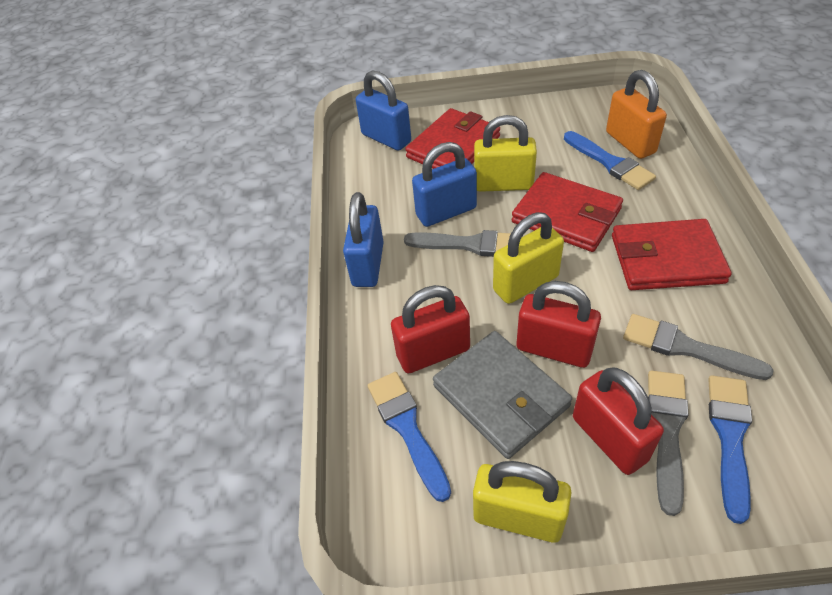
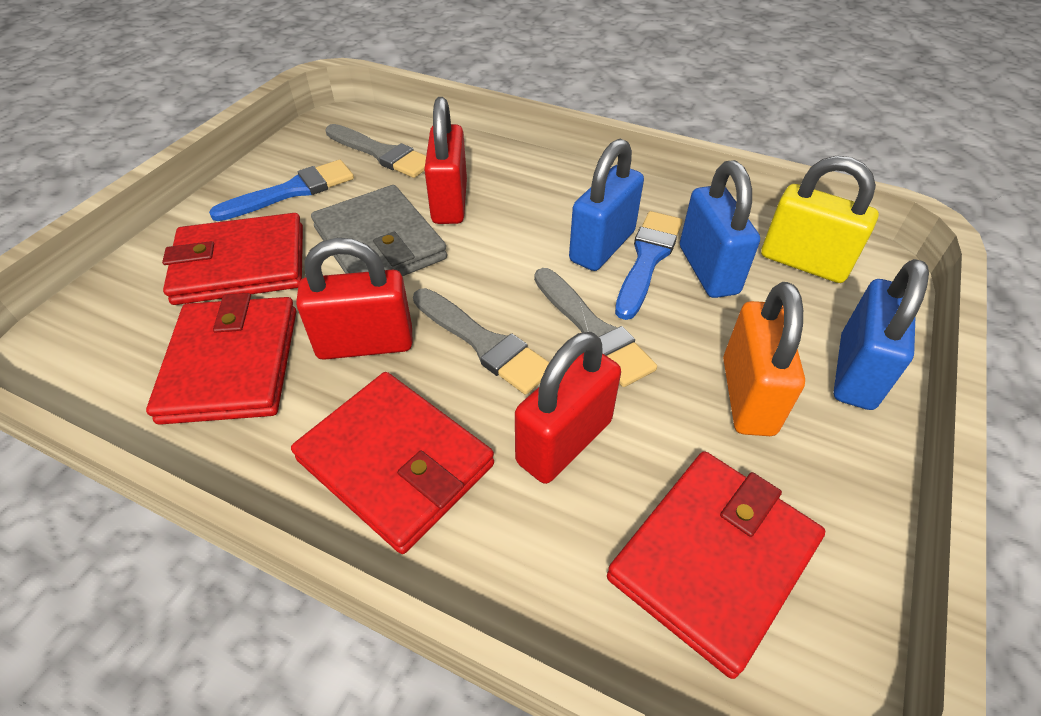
blue brush: 3 -> 2
red wallet: 3 -> 4
yellow padlock: 3 -> 1

